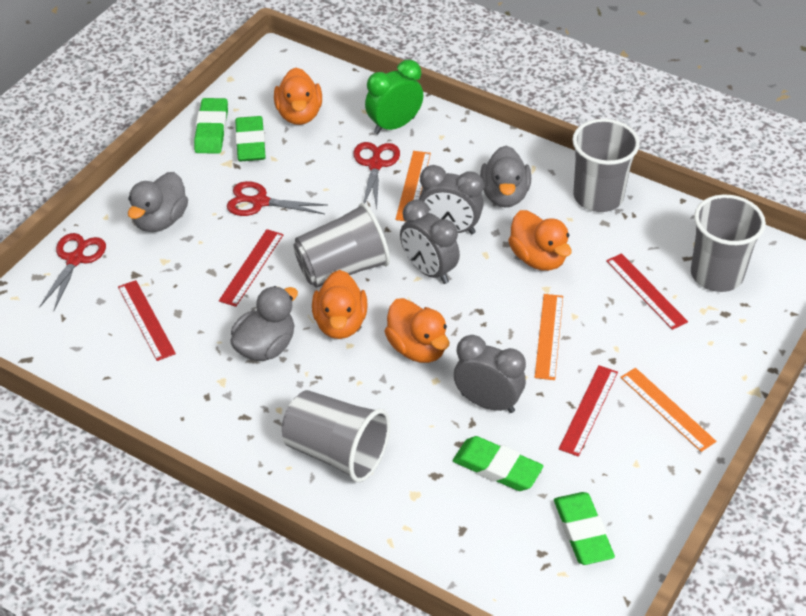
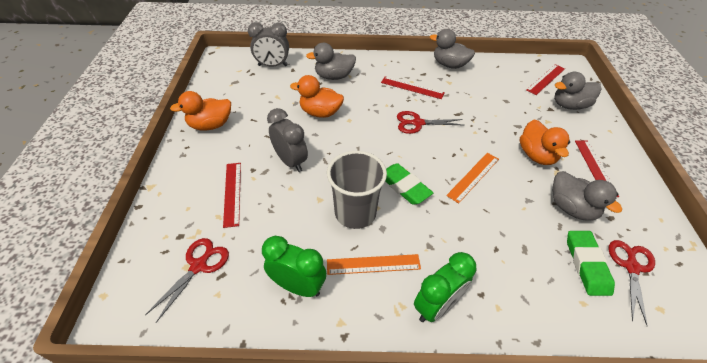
green clock: 1 -> 2
green eraser: 4 -> 2
grey clock: 3 -> 2
grey cup: 4 -> 1
grey duck: 3 -> 4
orange duck: 4 -> 3
orange ruler: 3 -> 2

